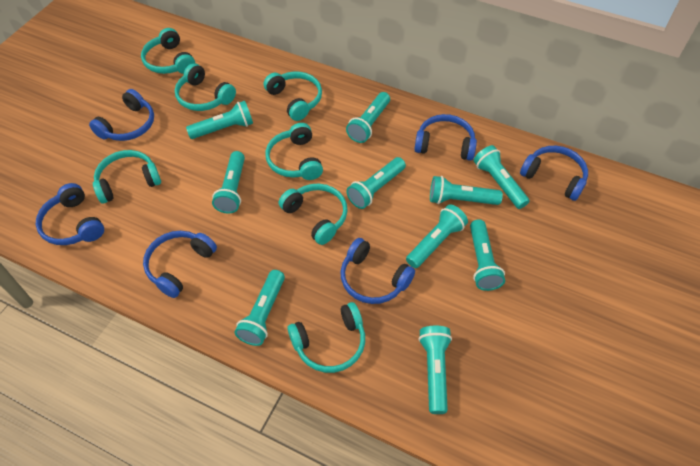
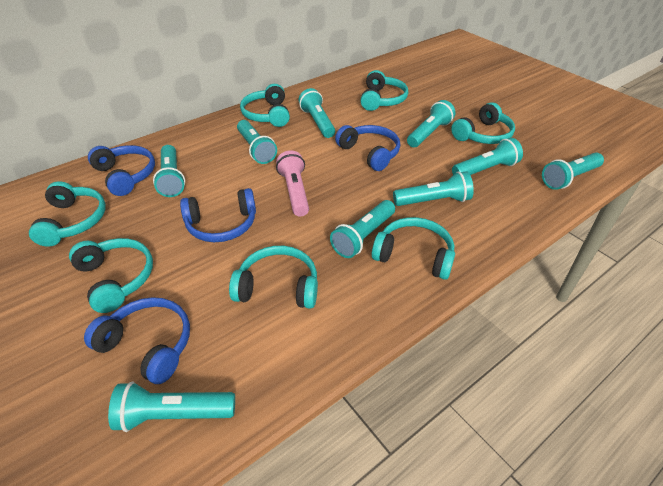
blue headphones: 6 -> 4
pink flashlight: 0 -> 1
turquoise flashlight: 10 -> 9

